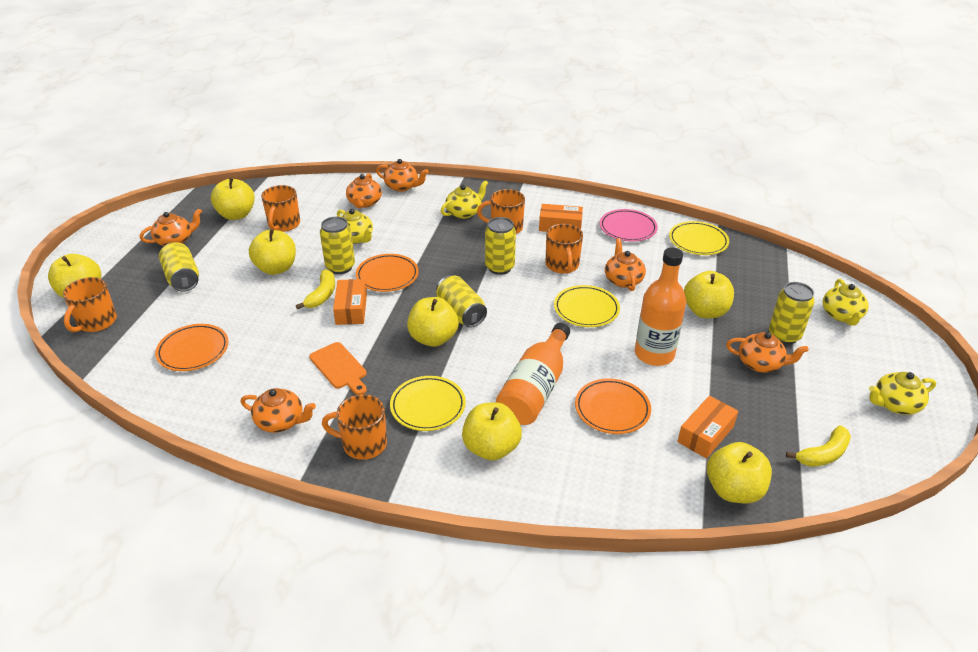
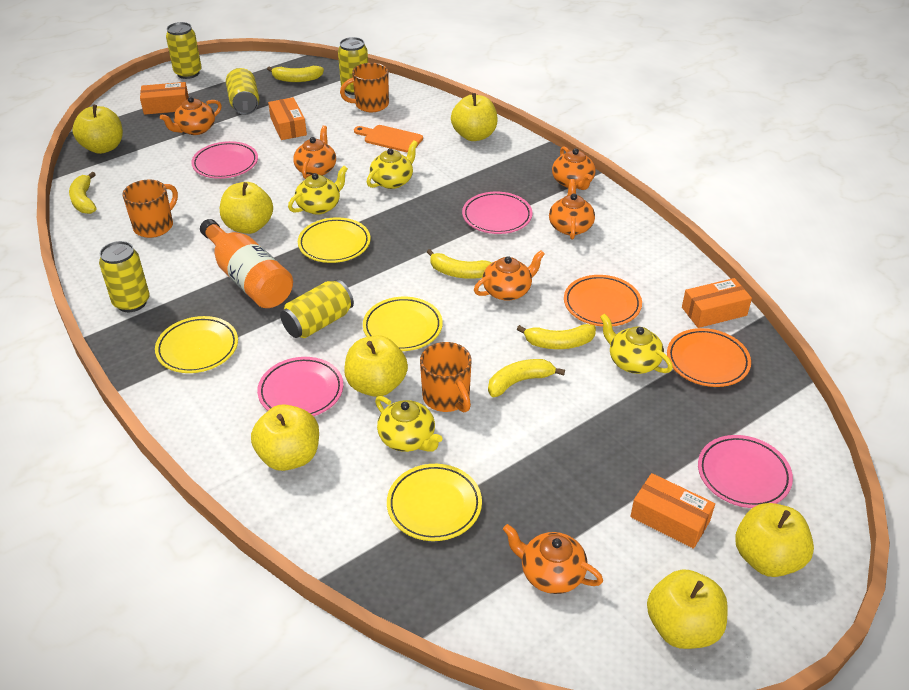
orange bottle: 2 -> 1
orange box: 3 -> 4
orange mug: 5 -> 3
orange plate: 3 -> 2
pink plate: 1 -> 4
yellow banana: 2 -> 5
yellow plate: 3 -> 4

